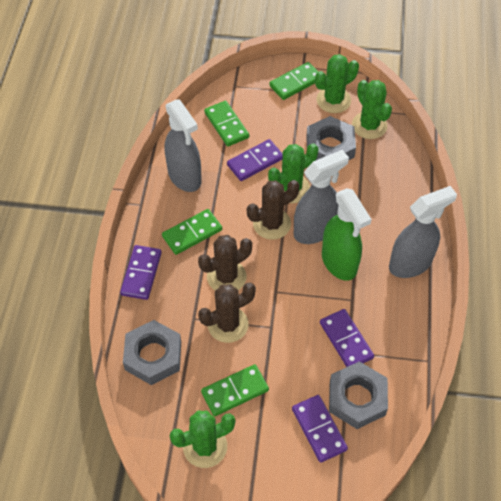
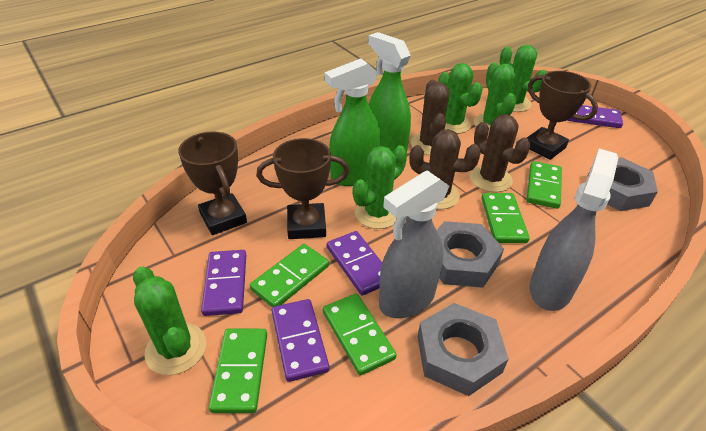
brown trophy: 0 -> 3
green cactus: 4 -> 5
green domino: 4 -> 5
green spray bottle: 1 -> 2
grey spray bottle: 3 -> 2

